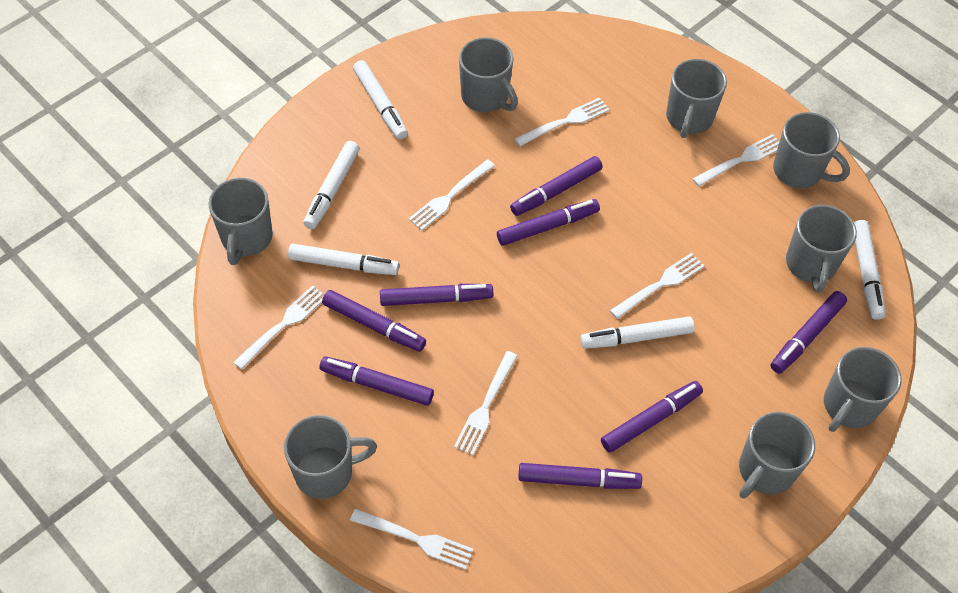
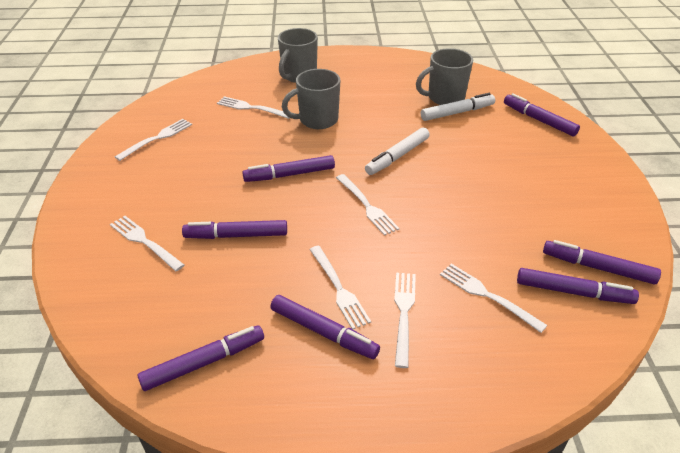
grey mug: 8 -> 3
purple marker: 8 -> 7
white marker: 5 -> 2

